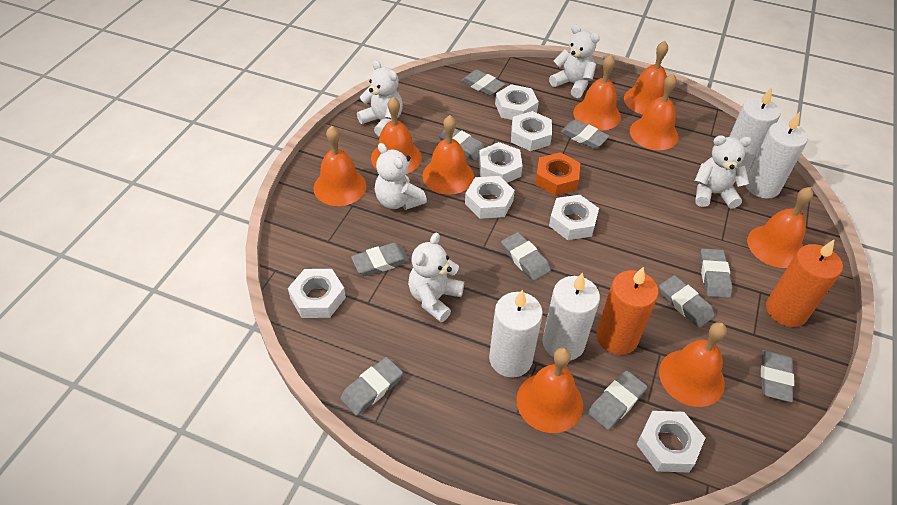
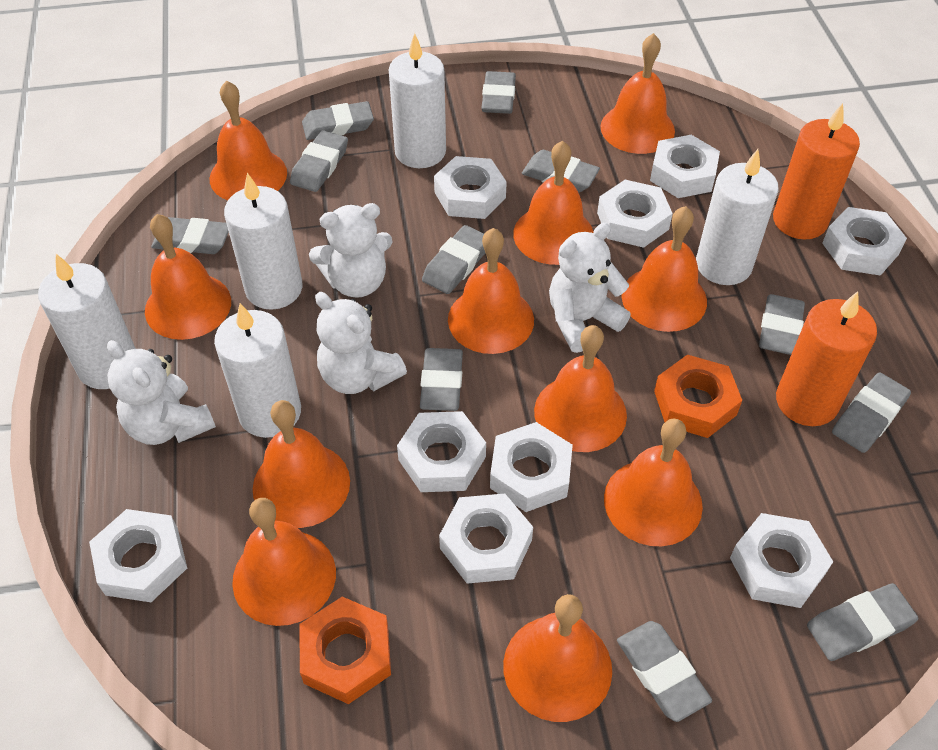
grey eraser: 10 -> 11
orange bell: 9 -> 11
orange nut: 1 -> 2
white candle: 4 -> 5
white nut: 7 -> 9
white teddy bear: 5 -> 4

